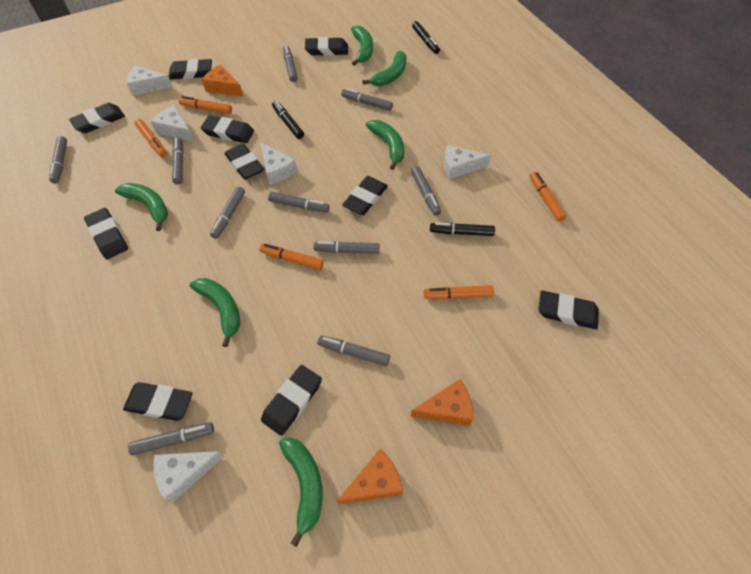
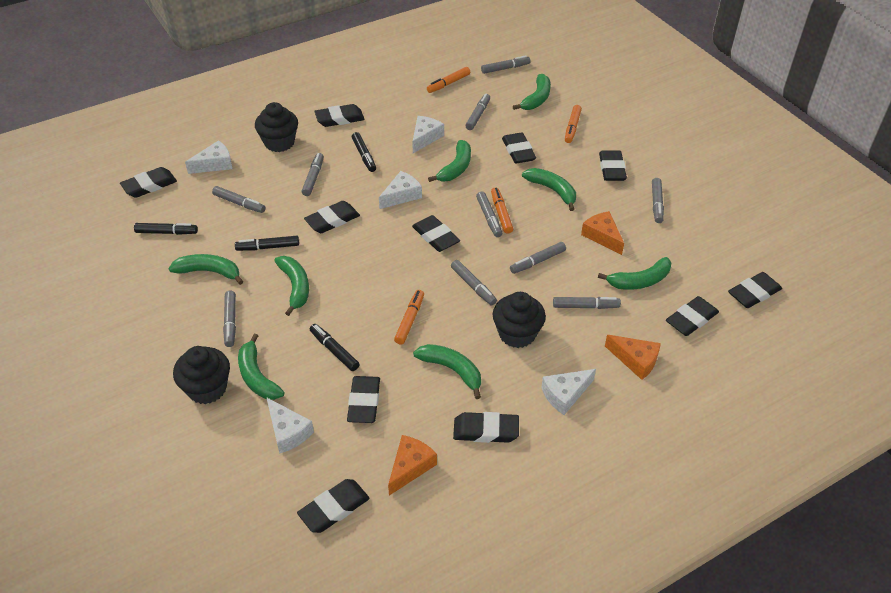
black cupcake: 0 -> 3
black eraser: 10 -> 11
black marker: 3 -> 4
green banana: 6 -> 8
orange marker: 5 -> 4

